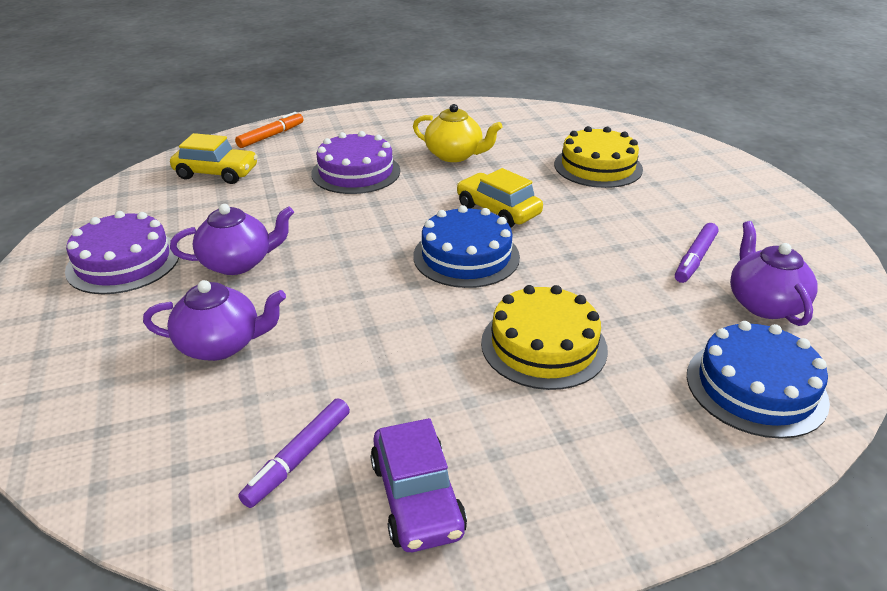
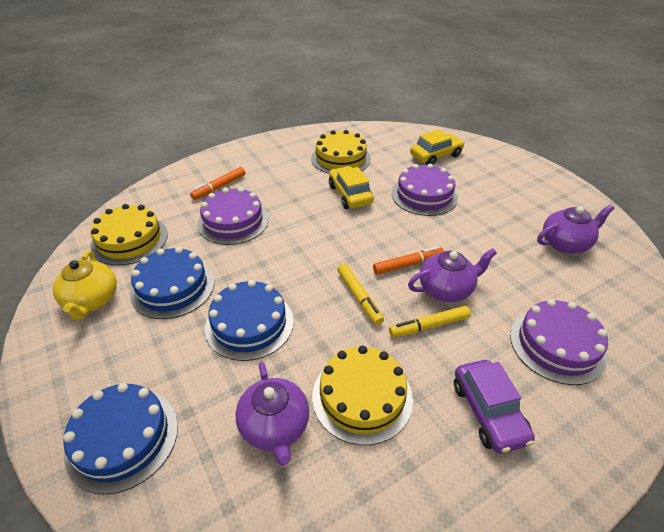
blue cake: 2 -> 3
orange marker: 1 -> 2
purple cake: 2 -> 3
purple marker: 2 -> 0
yellow cake: 2 -> 3
yellow marker: 0 -> 2

